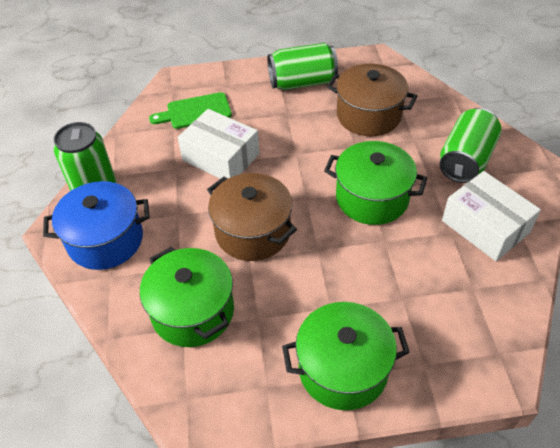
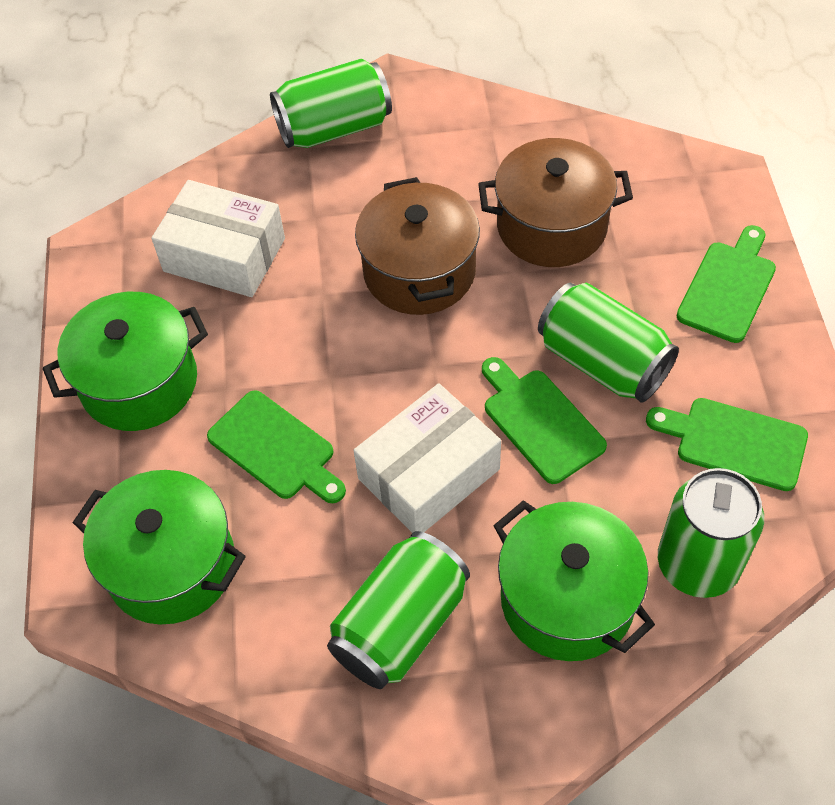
blue pot: 1 -> 0
green can: 3 -> 4
green cutting board: 1 -> 4

